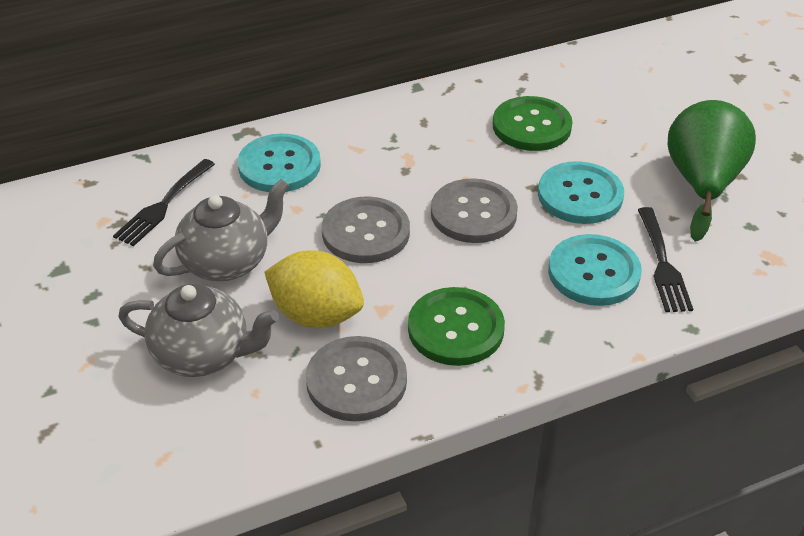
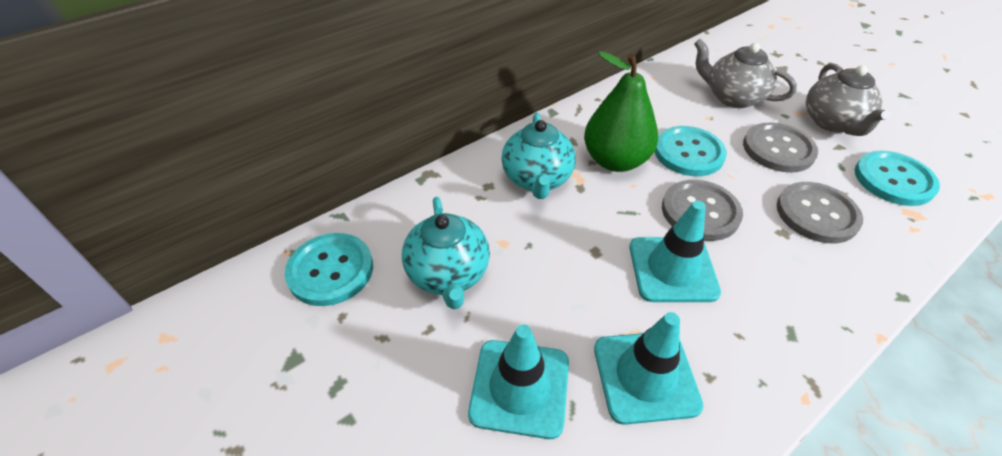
black fork: 2 -> 0
green button: 2 -> 0
turquoise teapot: 0 -> 2
turquoise traffic cone: 0 -> 3
yellow lemon: 1 -> 0

